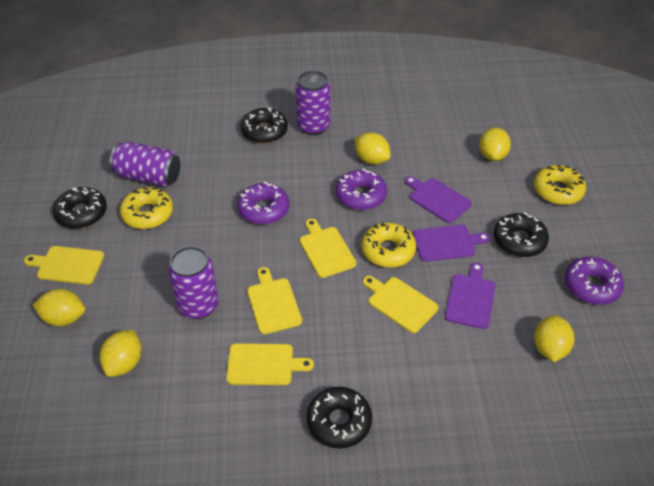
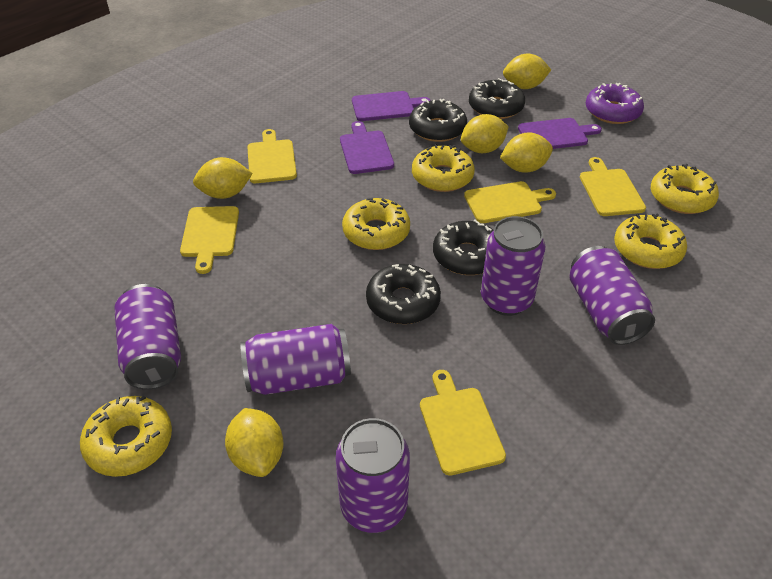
purple can: 3 -> 5
purple donut: 3 -> 1
yellow donut: 3 -> 5

